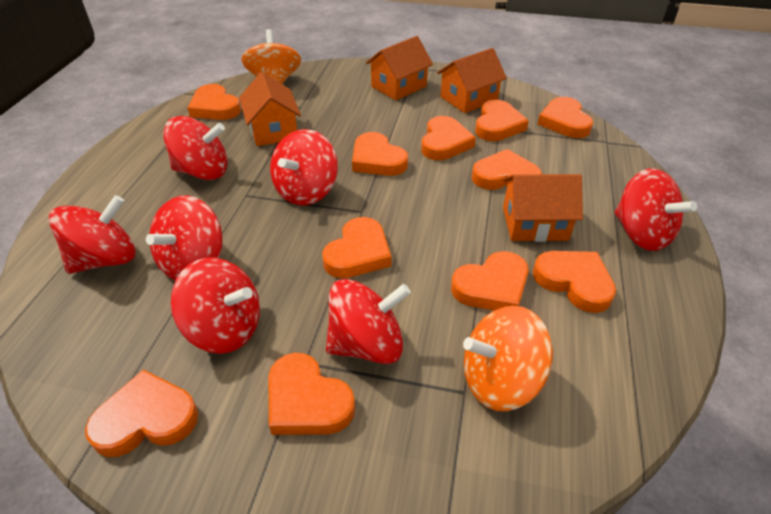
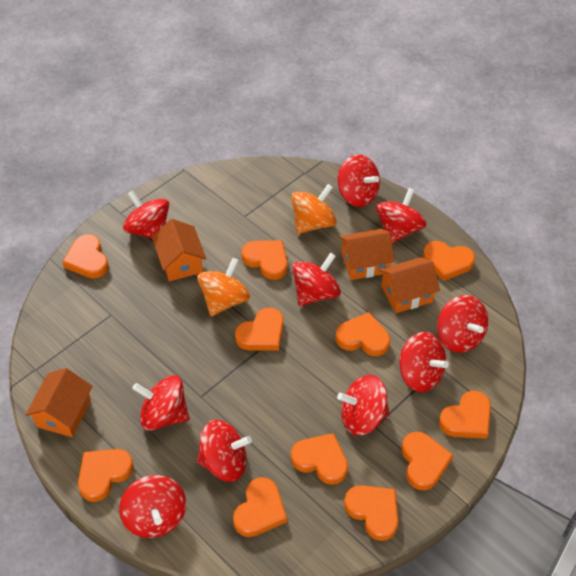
red spinning top: 7 -> 10

